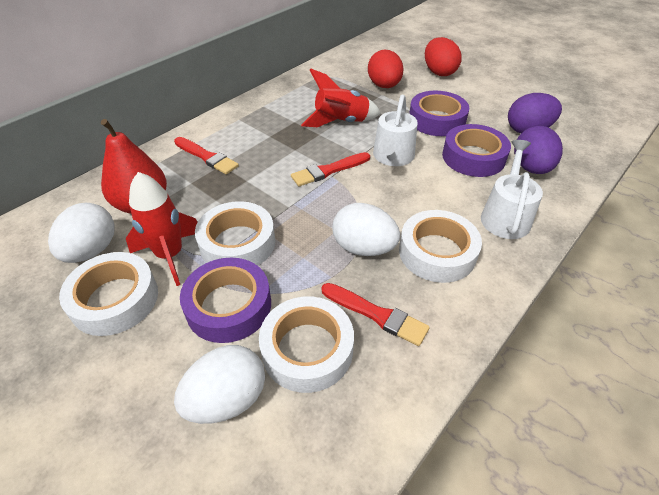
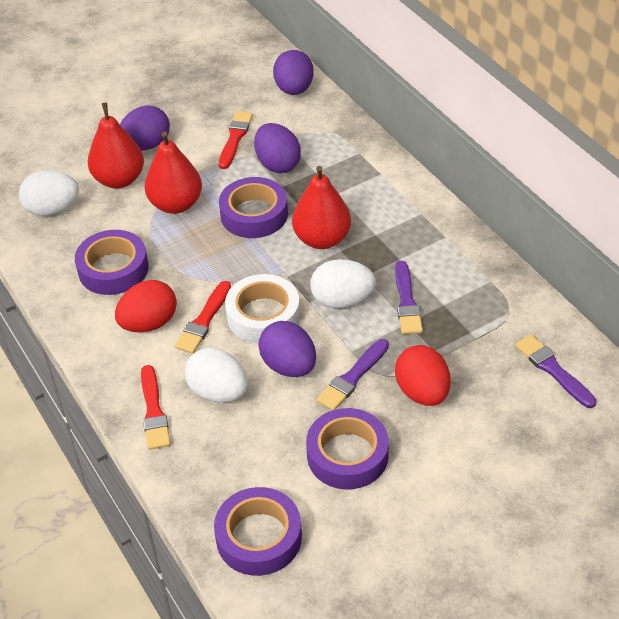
purple brush: 0 -> 3
purple egg: 2 -> 4
purple tape: 3 -> 4
red pear: 1 -> 3
red rocket: 2 -> 0
white tape: 4 -> 1
white watering can: 2 -> 0

